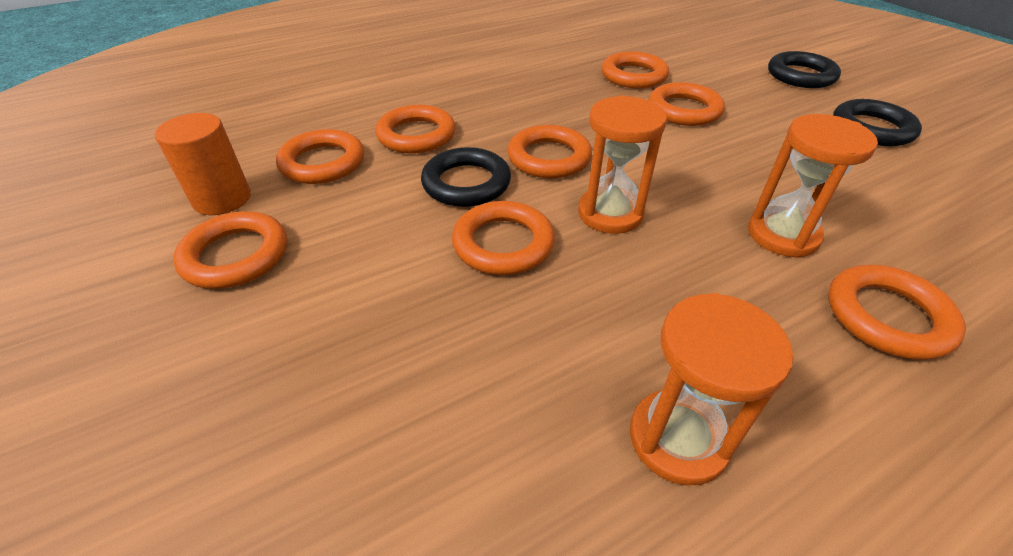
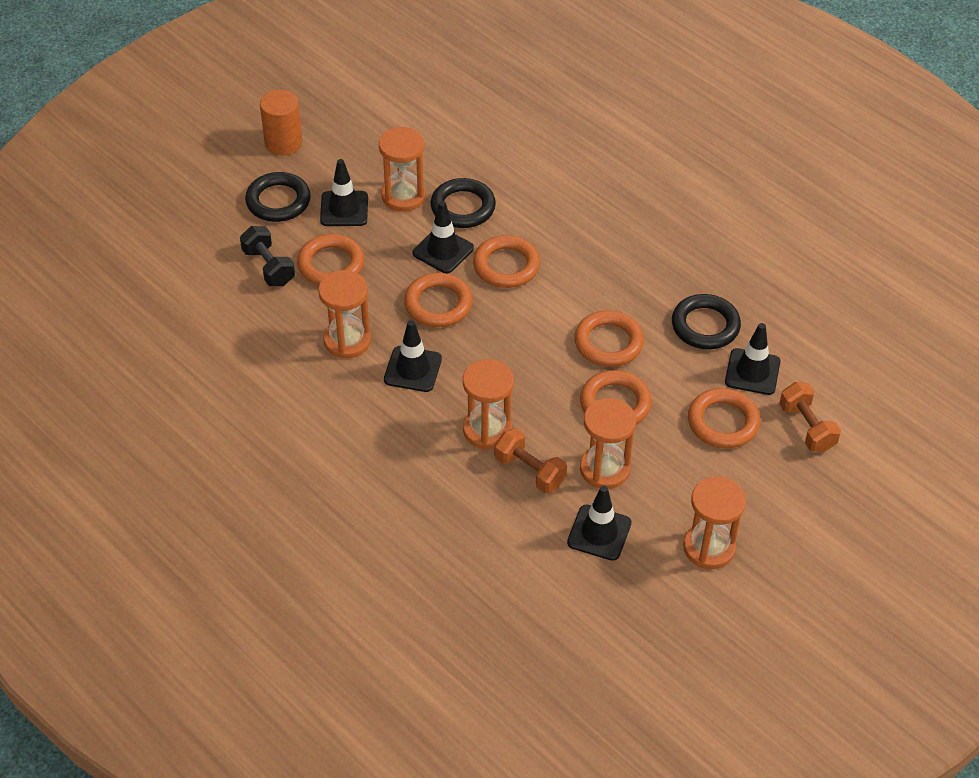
black dumbbell: 0 -> 1
black traffic cone: 0 -> 5
orange dumbbell: 0 -> 2
orange hourglass: 3 -> 5
orange ring: 8 -> 6

